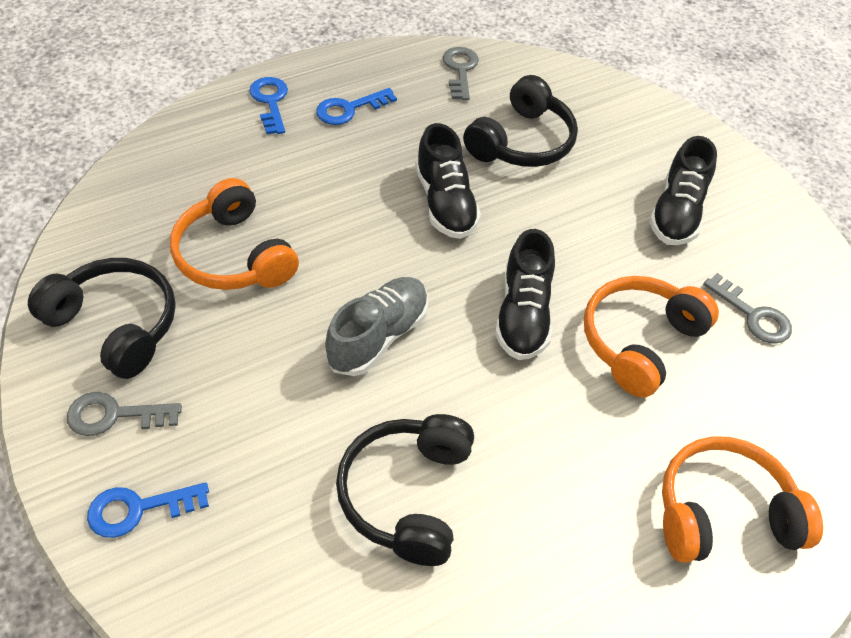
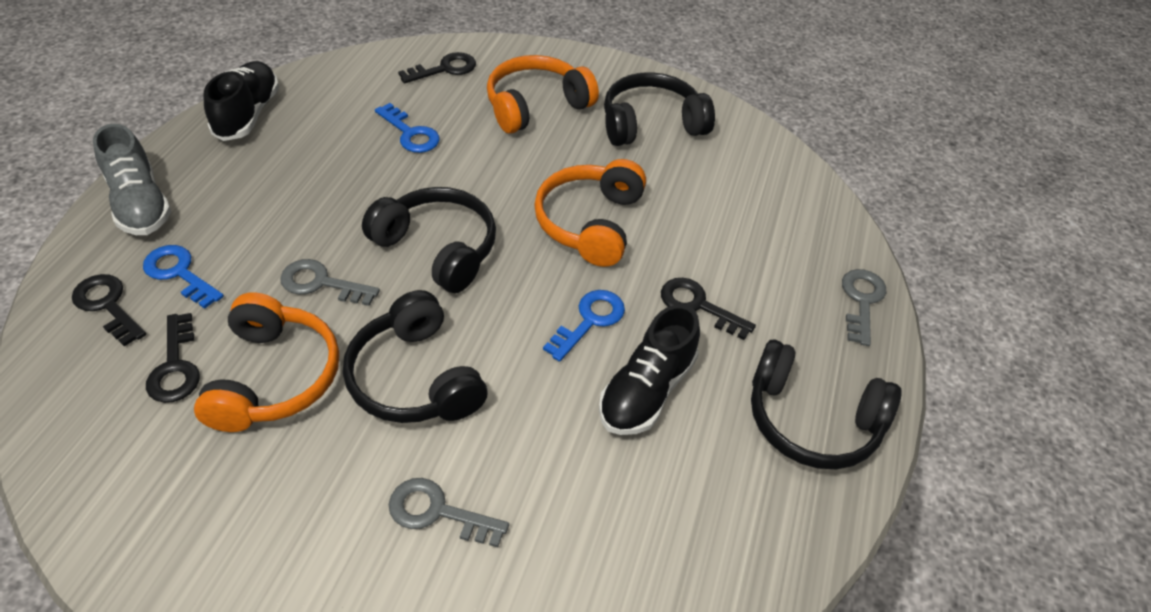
black headphones: 3 -> 4
black key: 0 -> 4
black shoe: 3 -> 2

